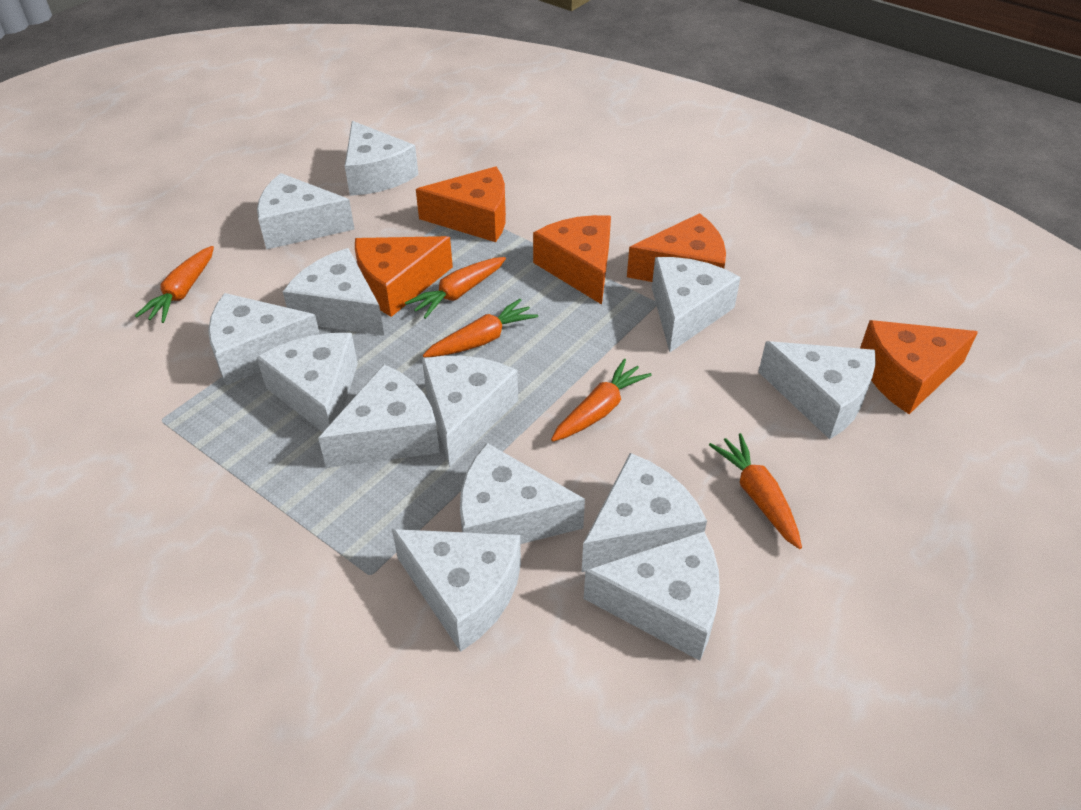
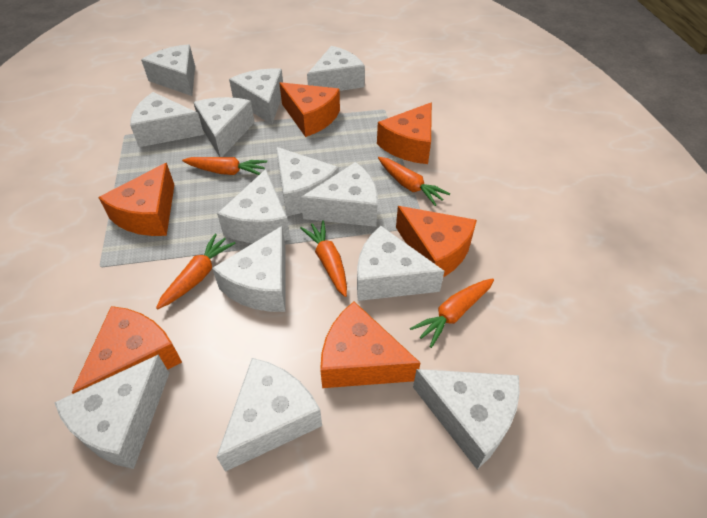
orange cheese: 5 -> 6

